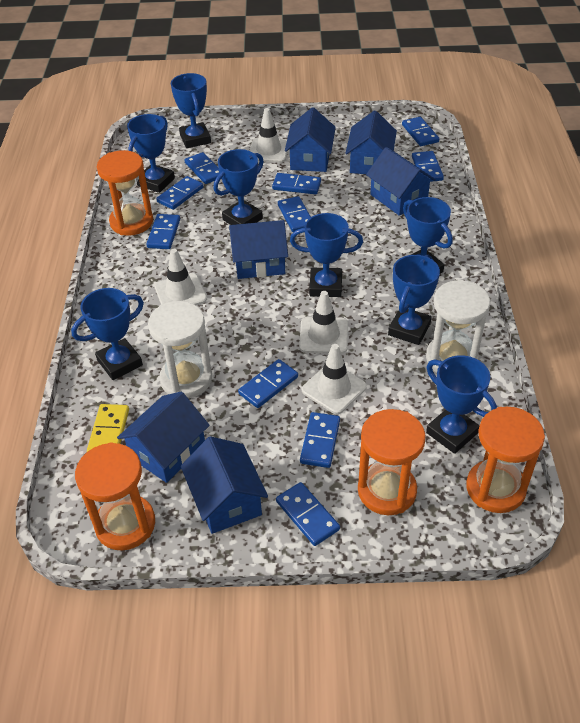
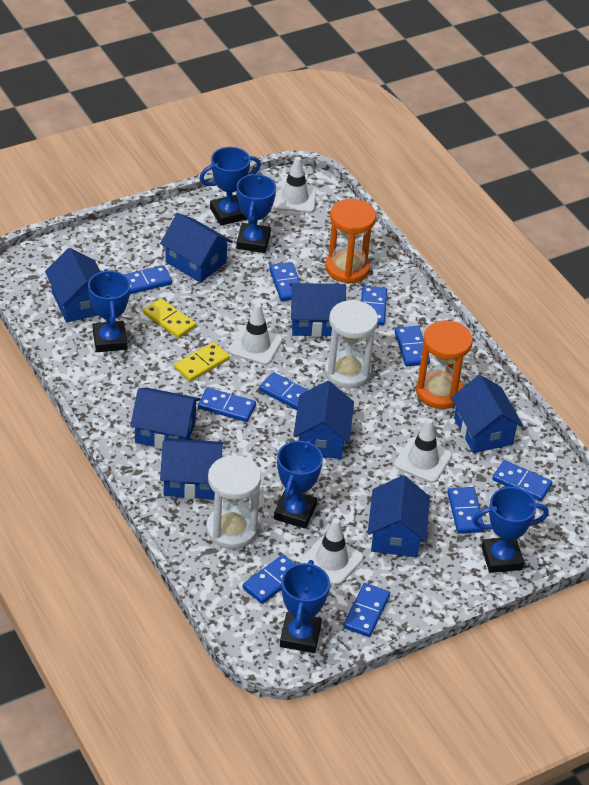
blue house: 6 -> 8
blue trophy: 8 -> 6
orange hourglass: 4 -> 2
yellow domino: 1 -> 2

